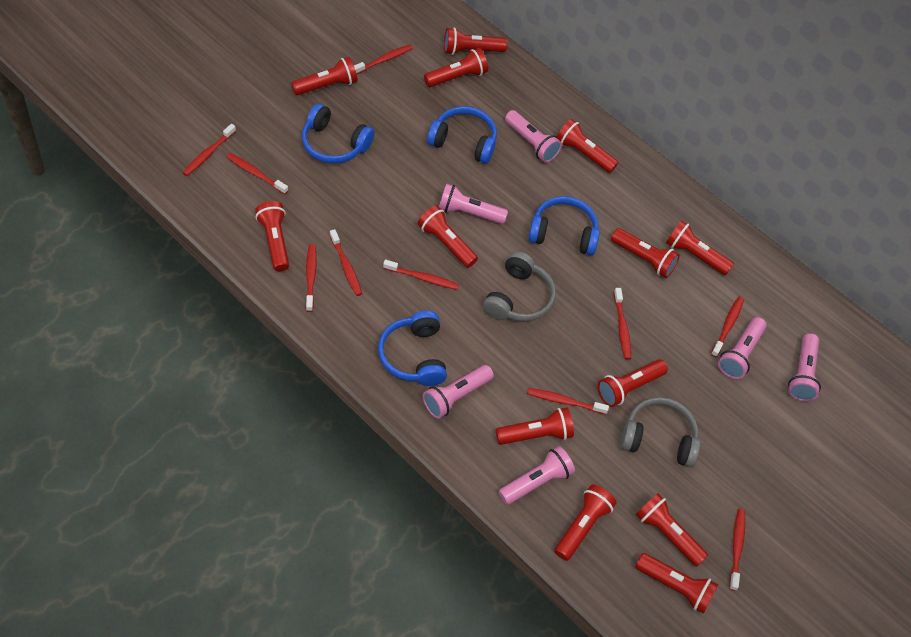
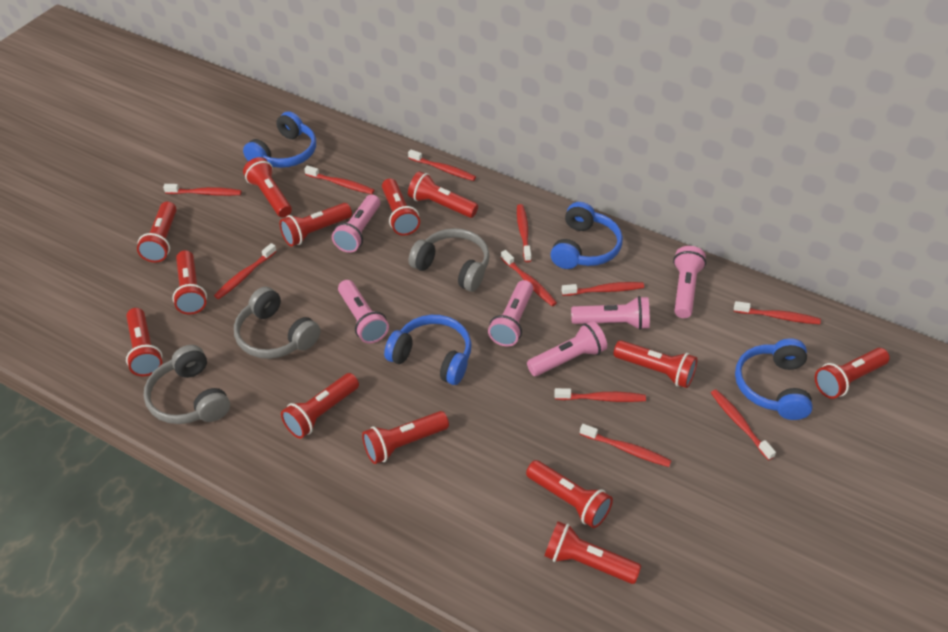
grey headphones: 2 -> 3
red toothbrush: 10 -> 11

